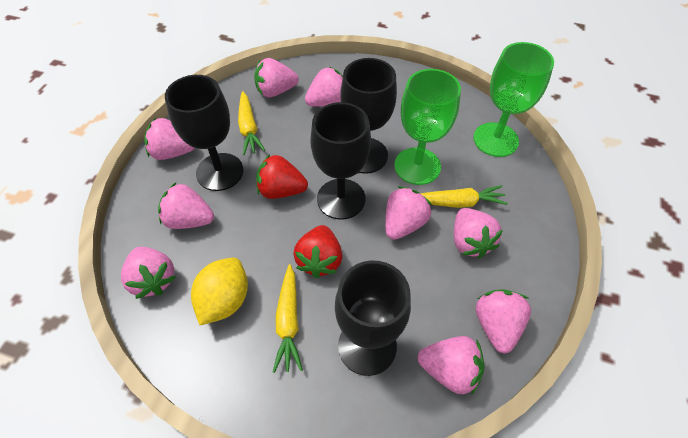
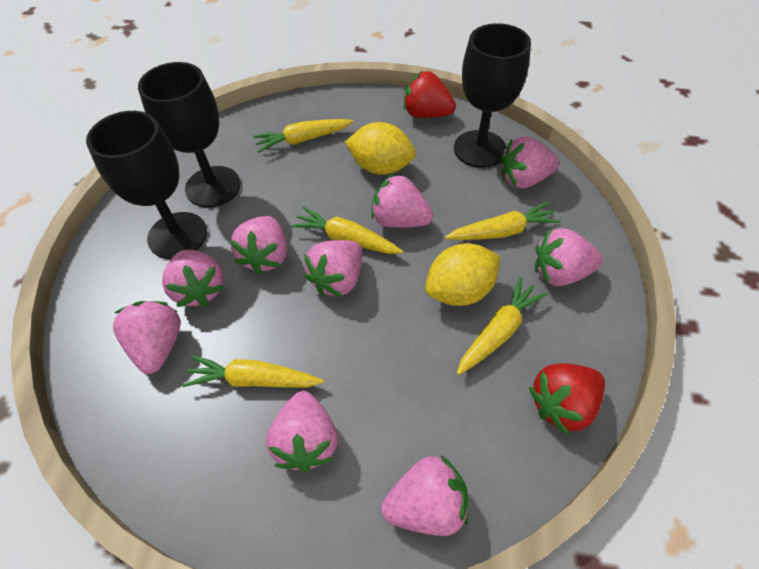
black goblet: 4 -> 3
green goblet: 2 -> 0
yellow carrot: 3 -> 5
yellow lemon: 1 -> 2

